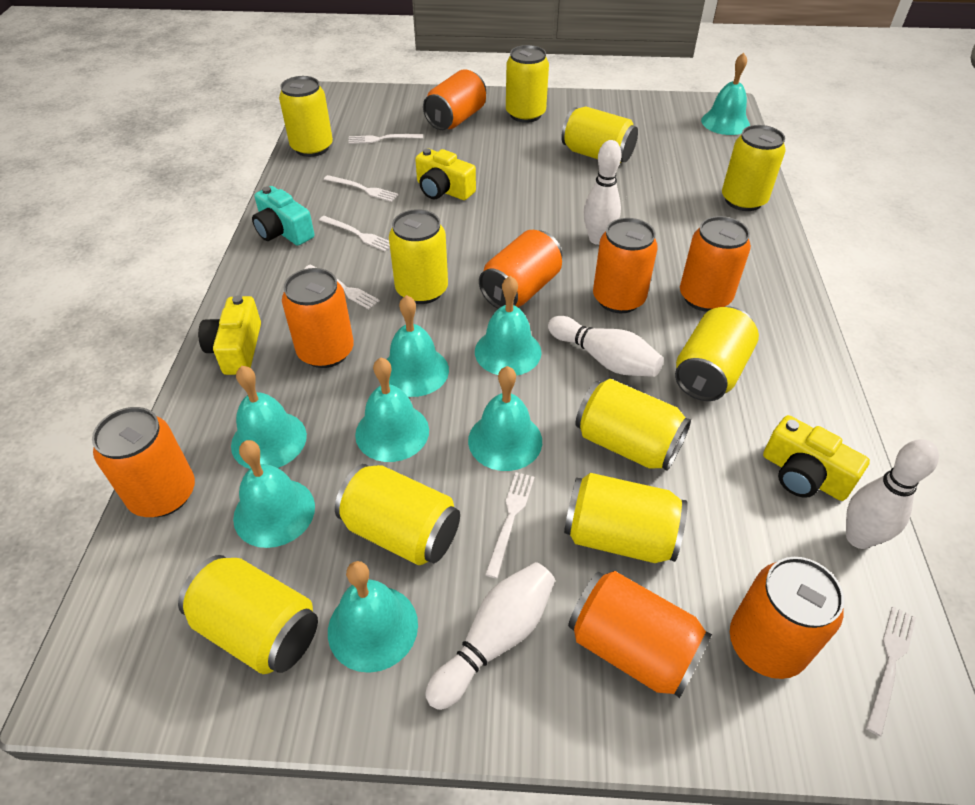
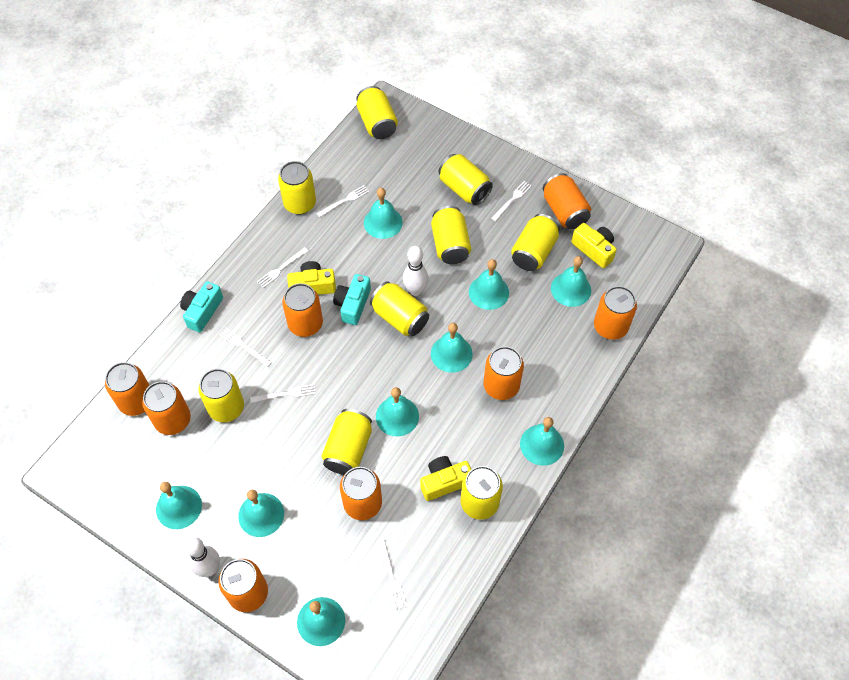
turquoise bell: 8 -> 9
turquoise camera: 1 -> 2
white bowling pin: 4 -> 2
yellow can: 10 -> 9

